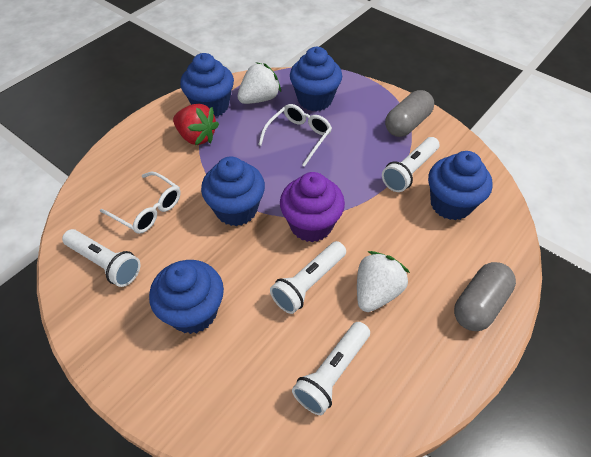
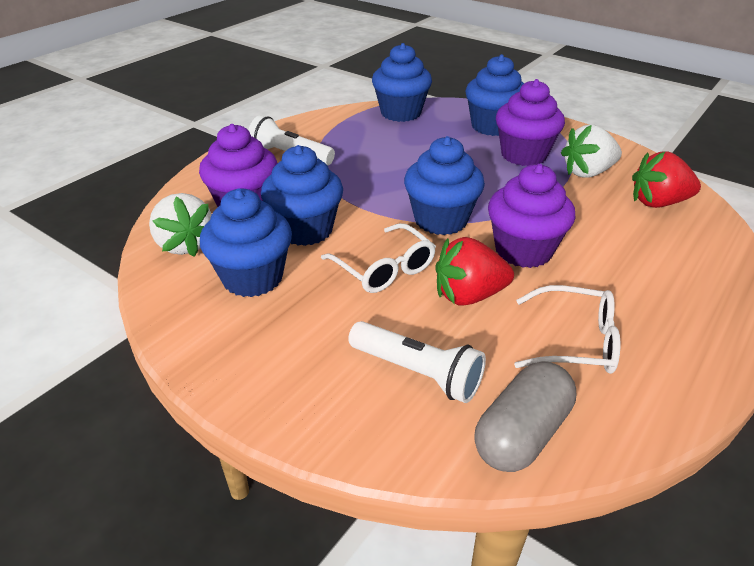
grey capsule: 2 -> 1
purple cupcake: 1 -> 3
red strawberry: 1 -> 2
white flashlight: 4 -> 2

